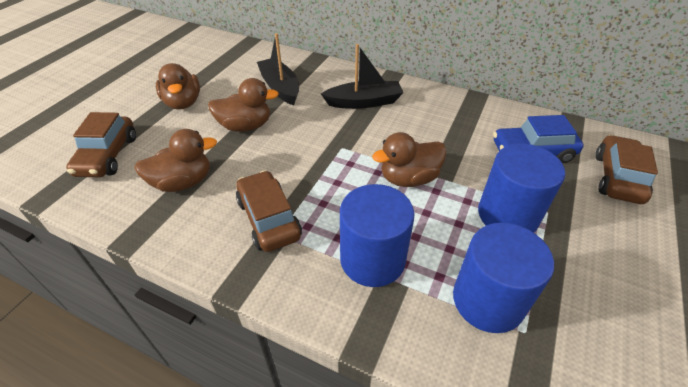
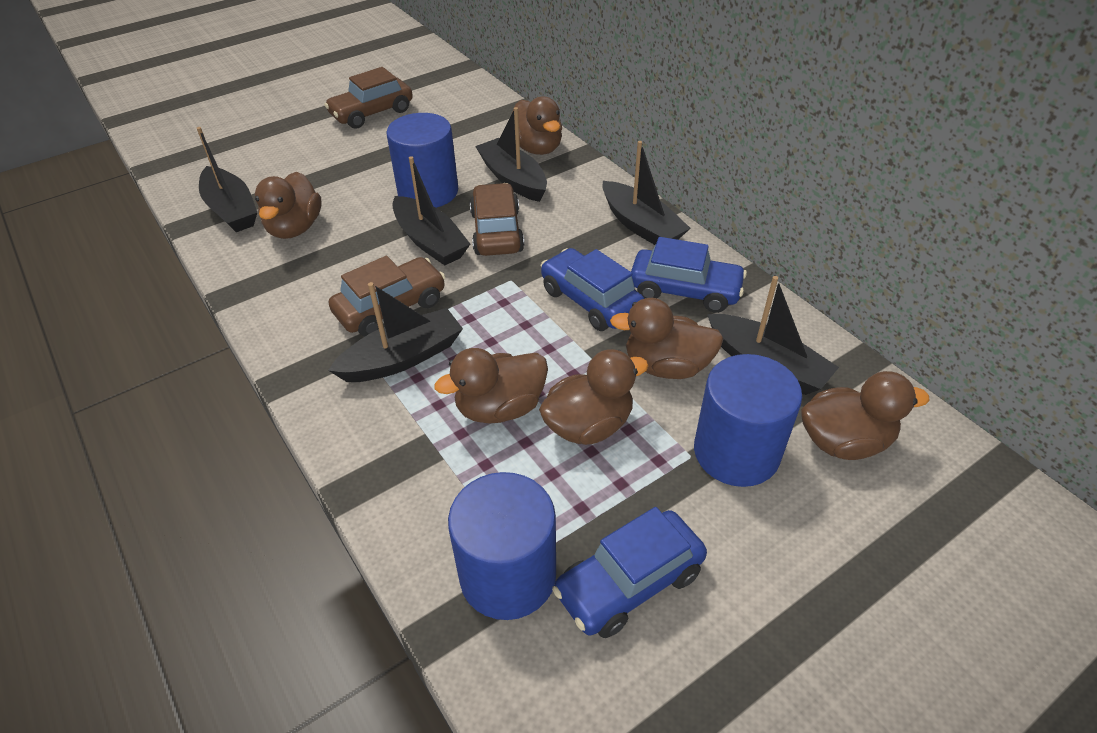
black boat: 2 -> 6
blue car: 1 -> 3
brown duck: 4 -> 6

